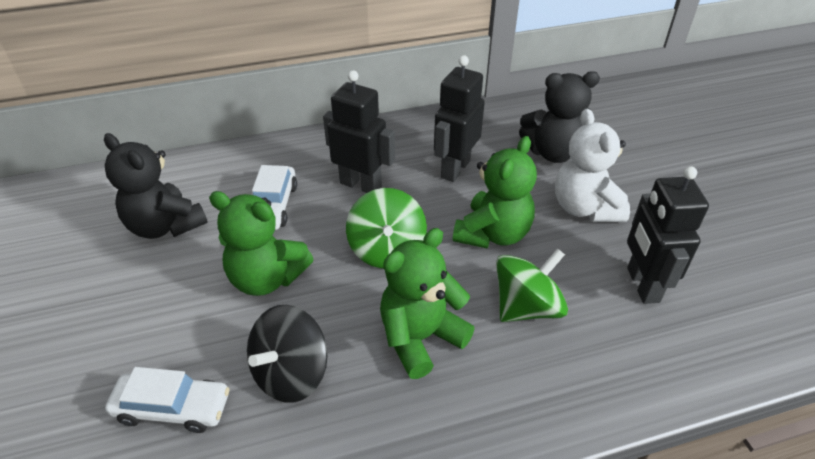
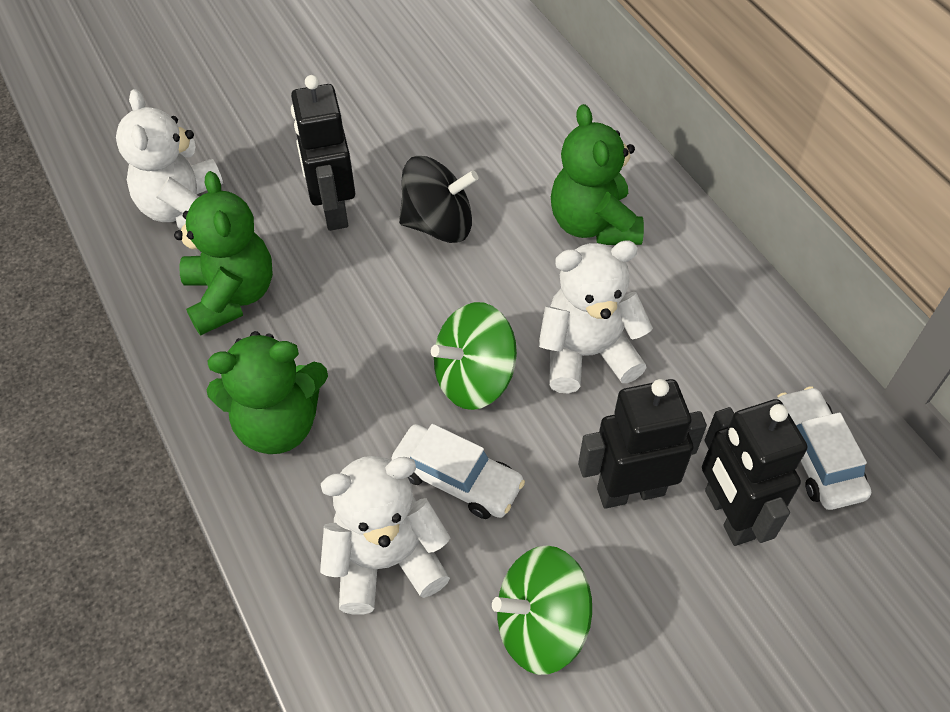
black teddy bear: 2 -> 0
white teddy bear: 1 -> 3

